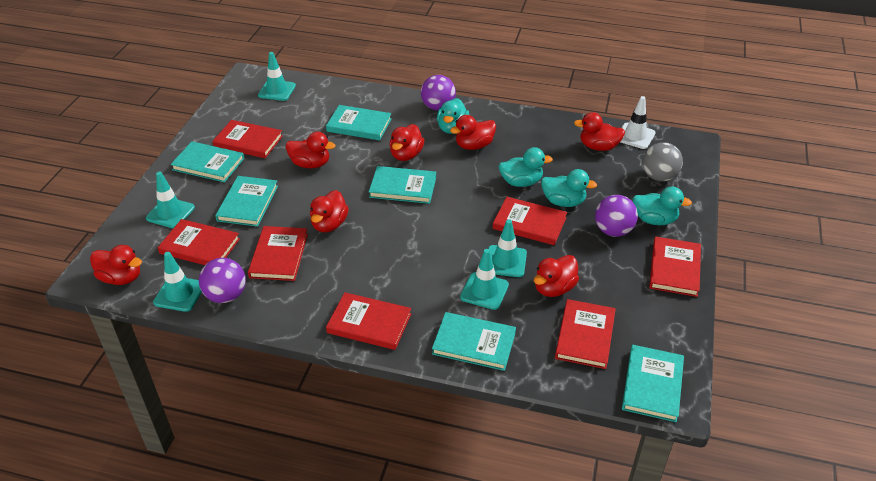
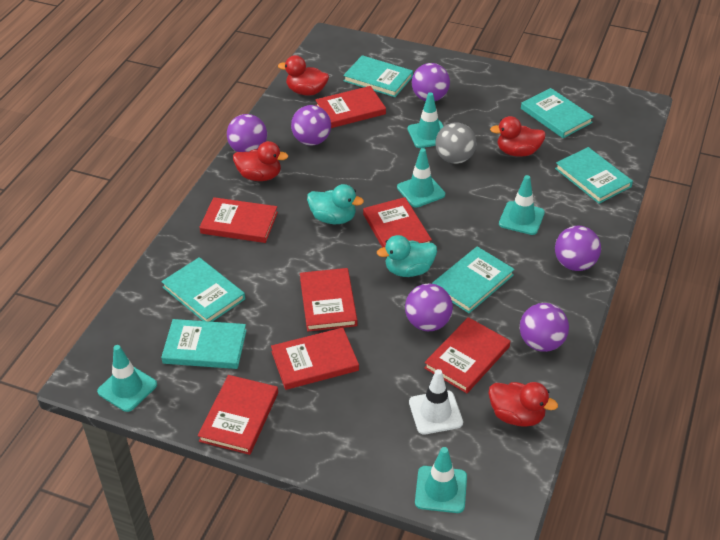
purple ball: 3 -> 6
red duck: 7 -> 4
turquoise duck: 4 -> 2

